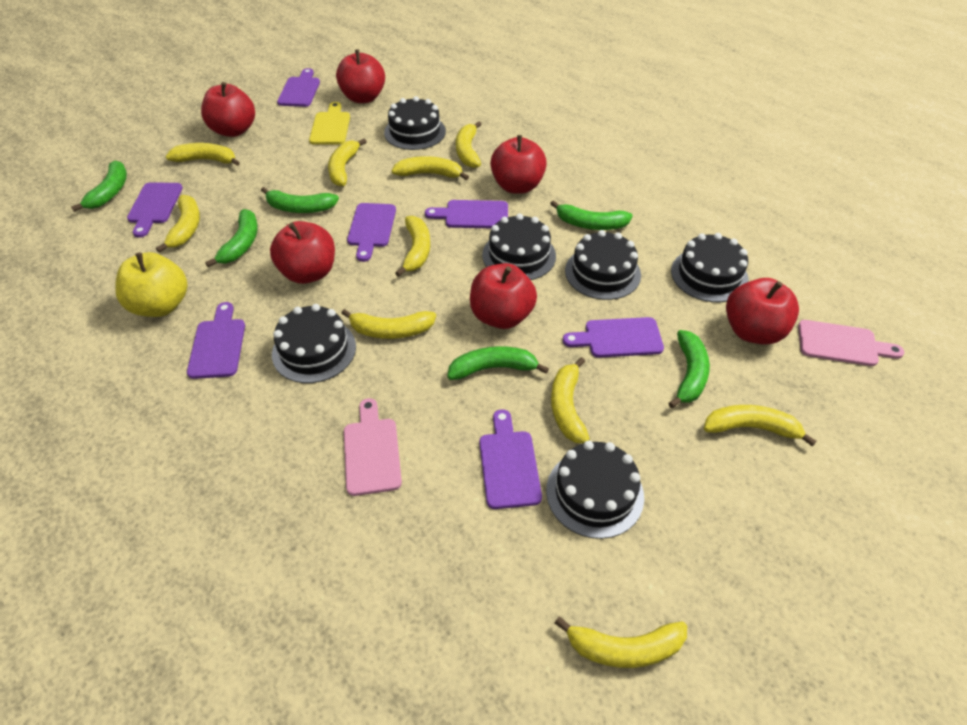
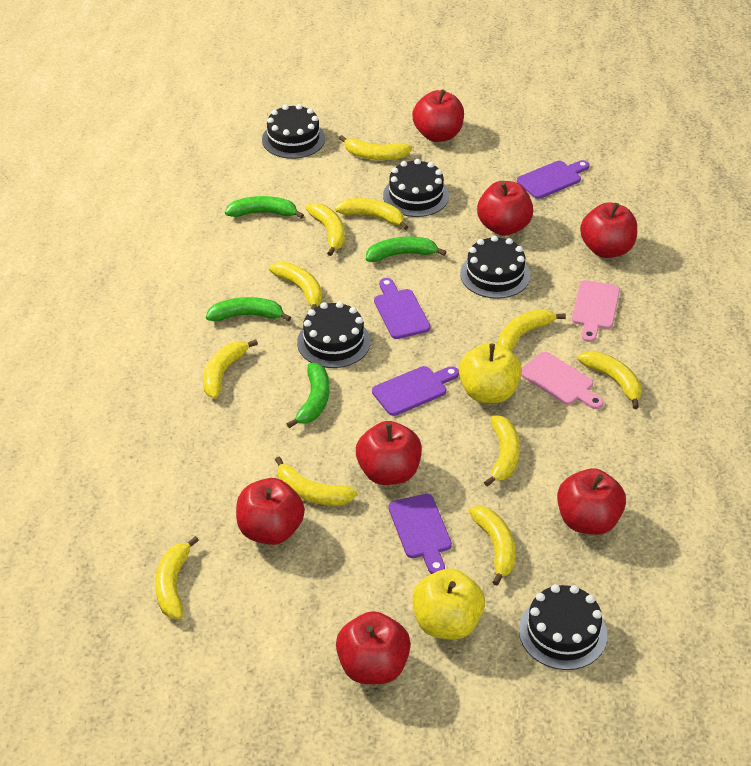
black cake: 6 -> 5
green banana: 6 -> 4
purple cutting board: 7 -> 4
red apple: 6 -> 7
yellow apple: 1 -> 2
yellow banana: 10 -> 11
yellow cutting board: 1 -> 0

